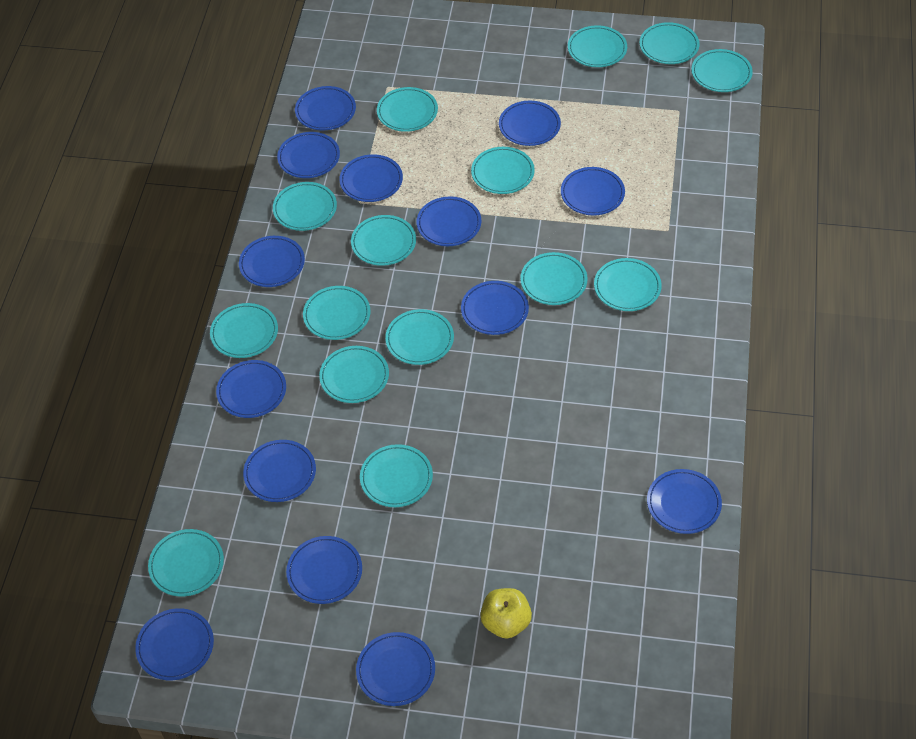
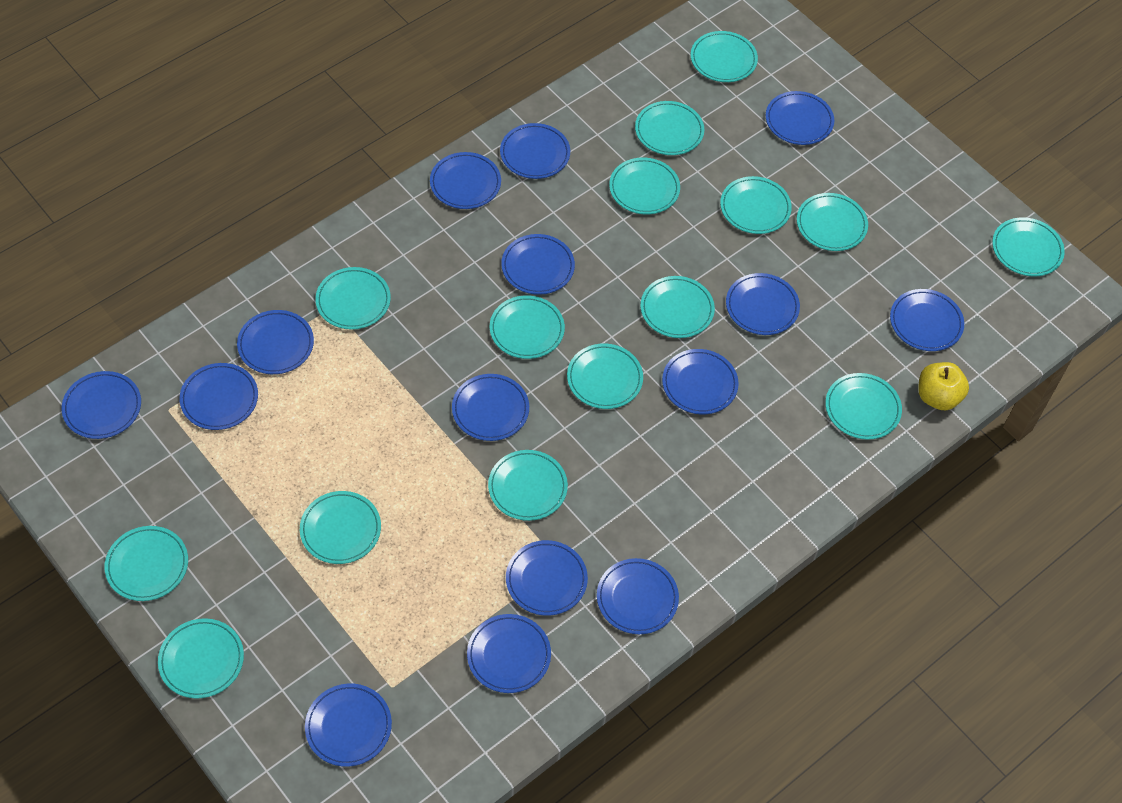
blue plate: 14 -> 15

